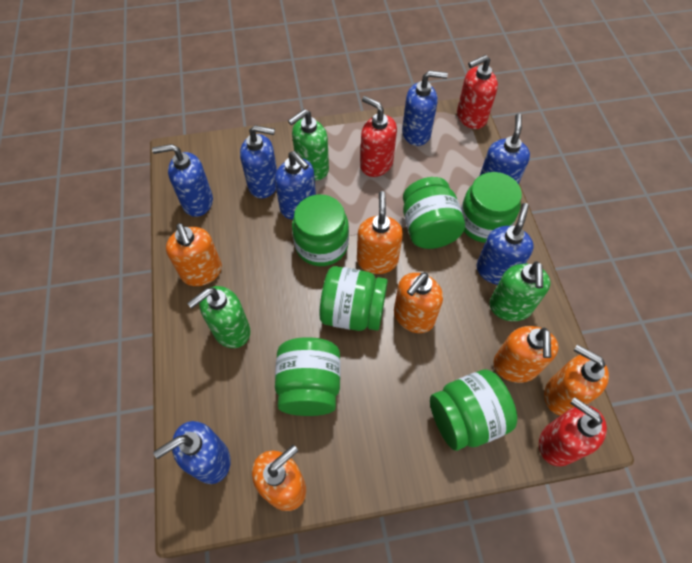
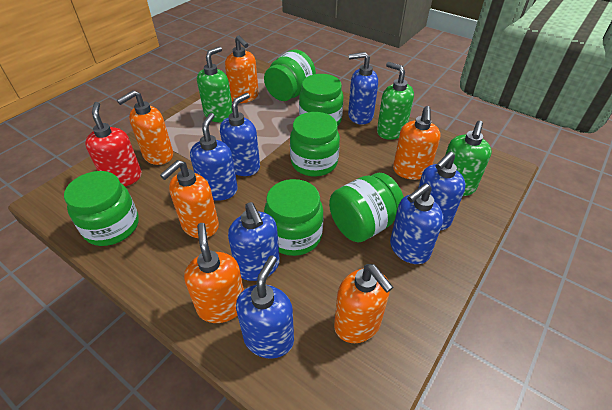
red soap dispenser: 3 -> 1

